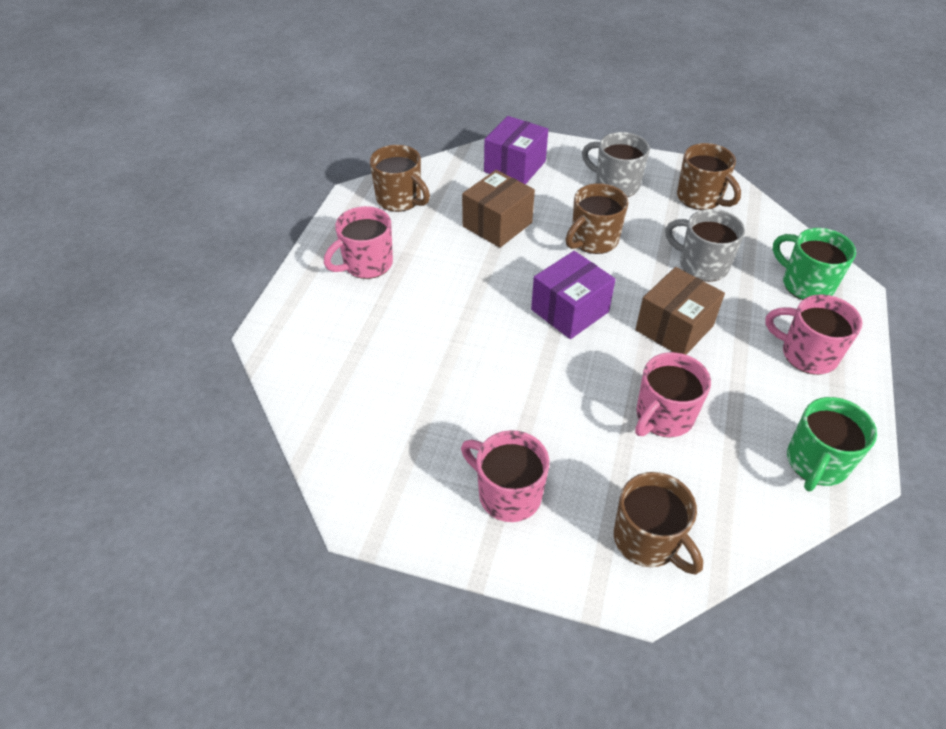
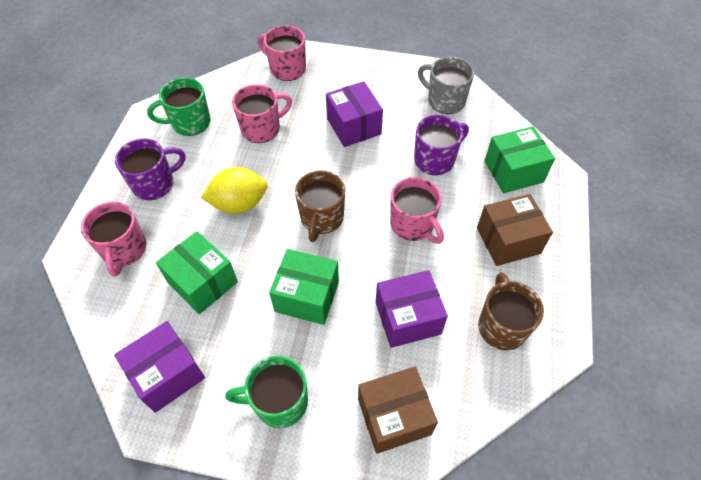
brown mug: 4 -> 2
green box: 0 -> 3
grey mug: 2 -> 1
purple box: 2 -> 3
purple mug: 0 -> 2
yellow lemon: 0 -> 1

